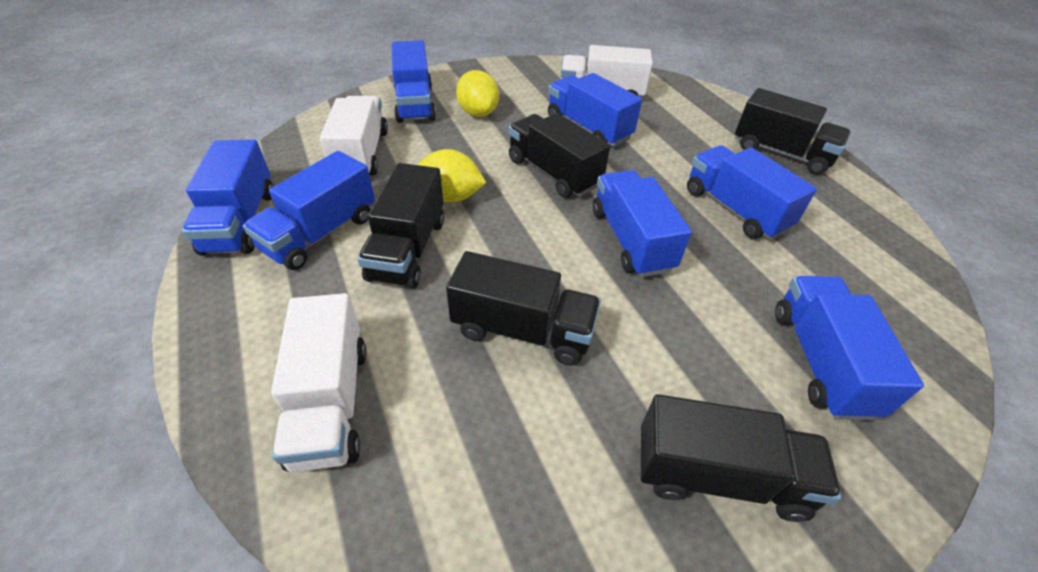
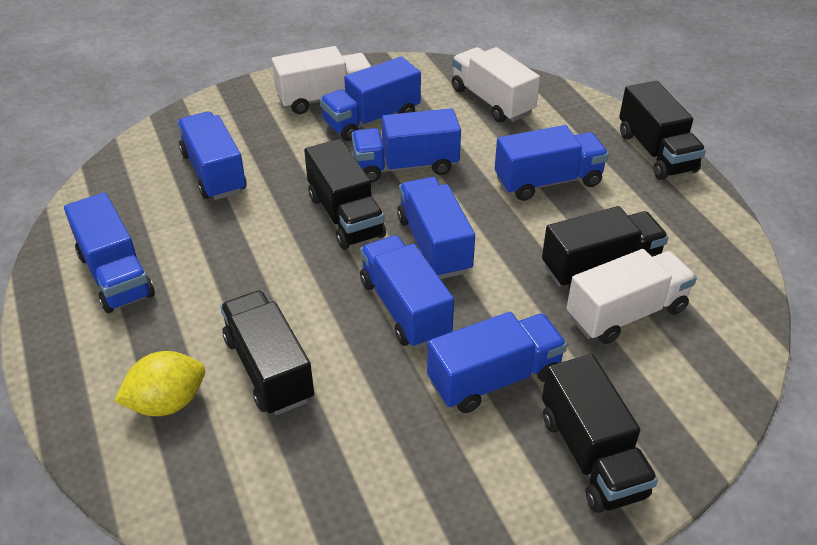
blue truck: 7 -> 8
yellow lemon: 2 -> 1

